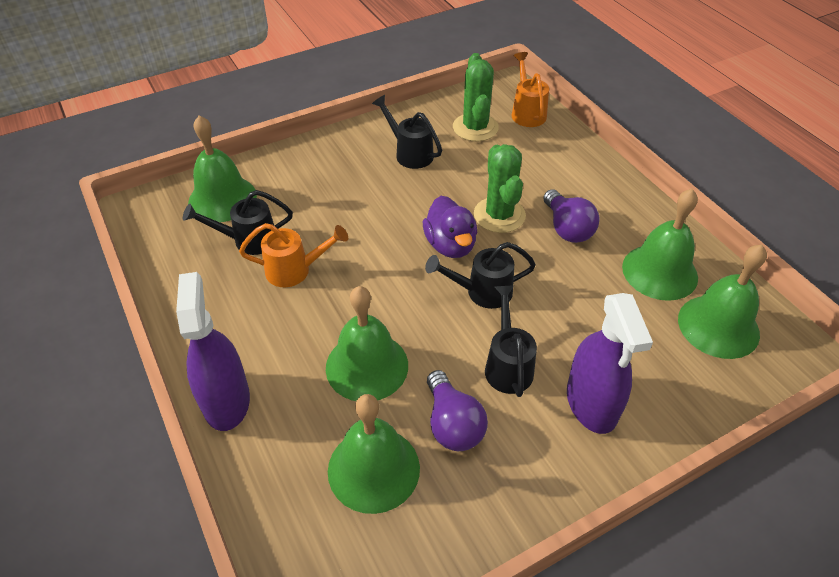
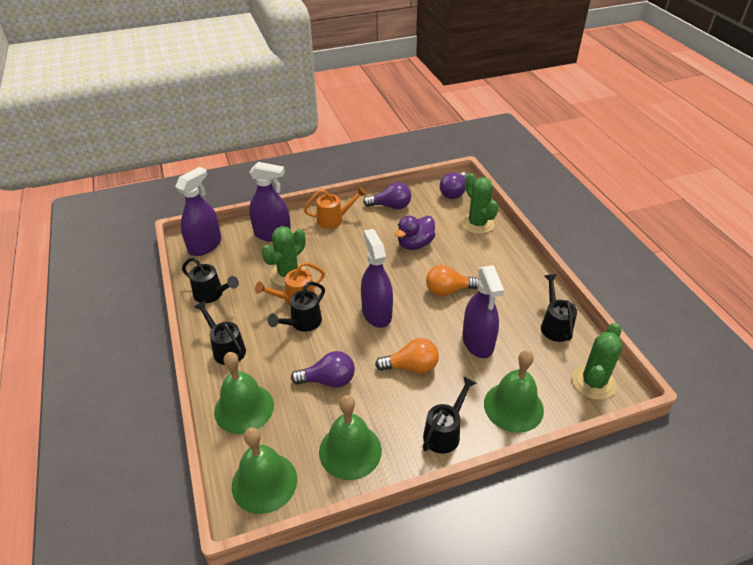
black watering can: 4 -> 5
green bell: 5 -> 4
green cactus: 2 -> 3
orange light bulb: 0 -> 2
purple light bulb: 2 -> 3
purple spray bottle: 2 -> 4

